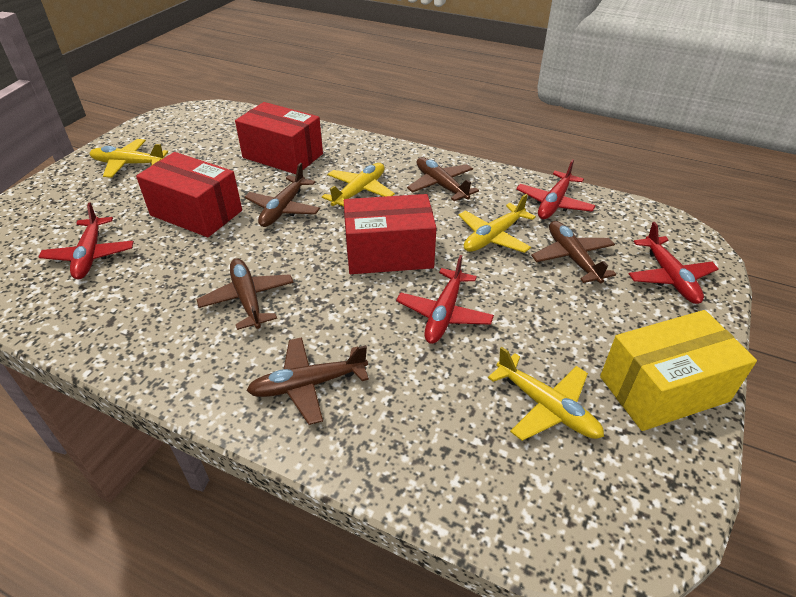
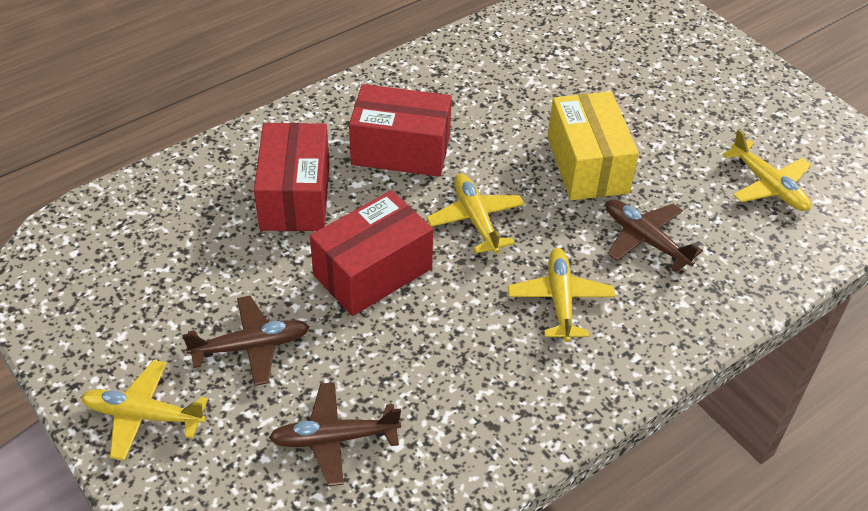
brown plane: 5 -> 3
red plane: 4 -> 0

